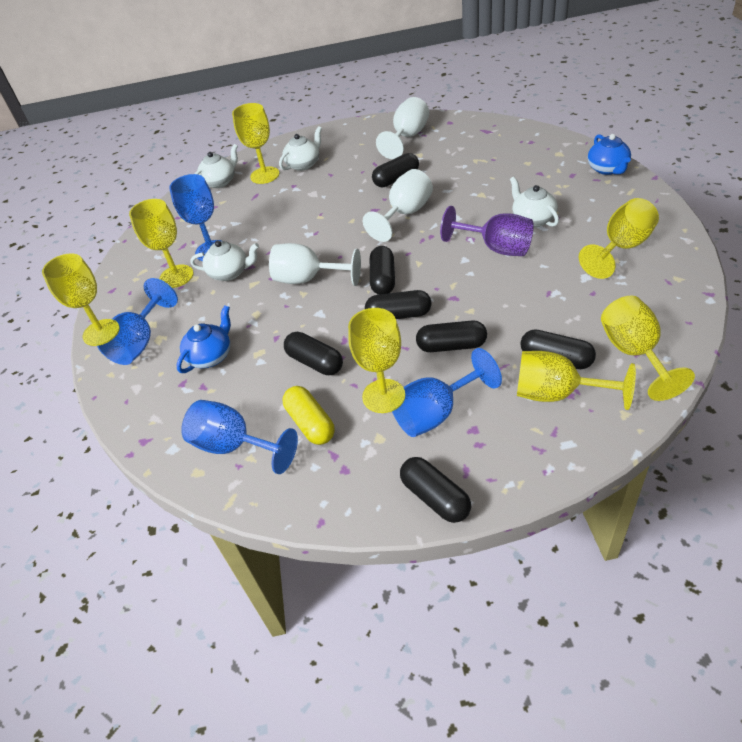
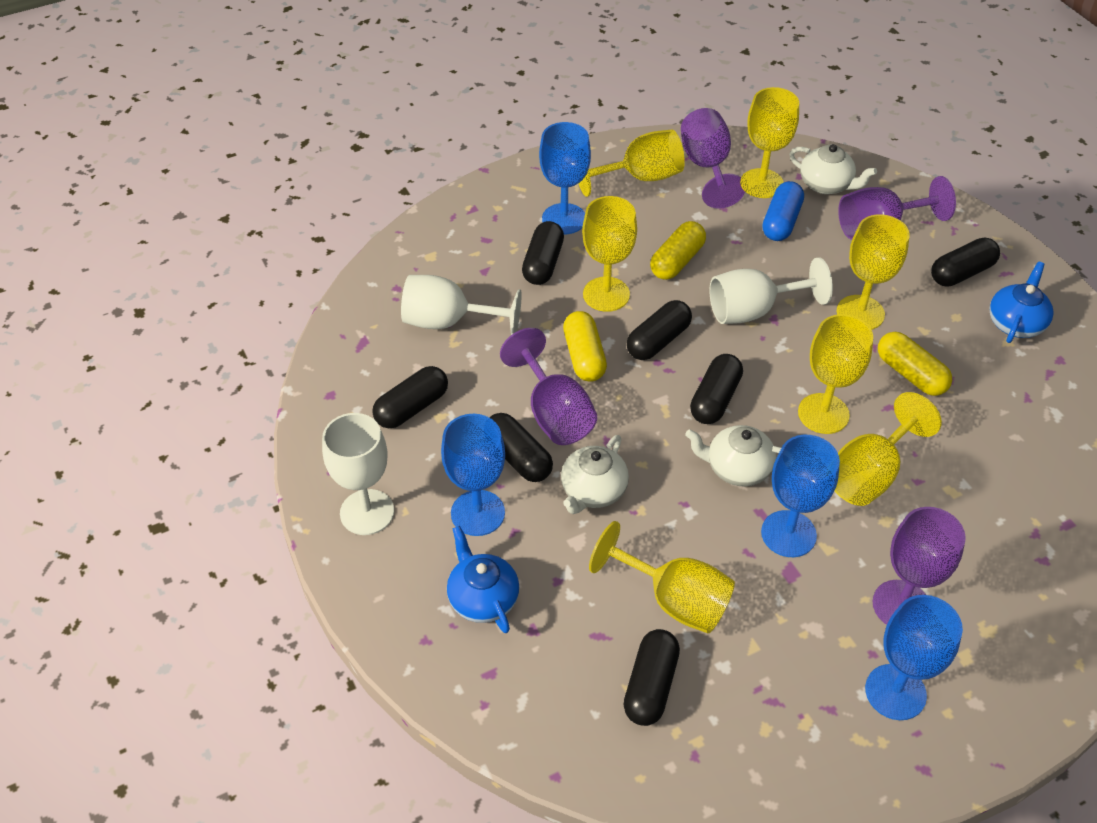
blue capsule: 0 -> 1
purple goblet: 1 -> 4
white teapot: 4 -> 3
yellow capsule: 1 -> 3

